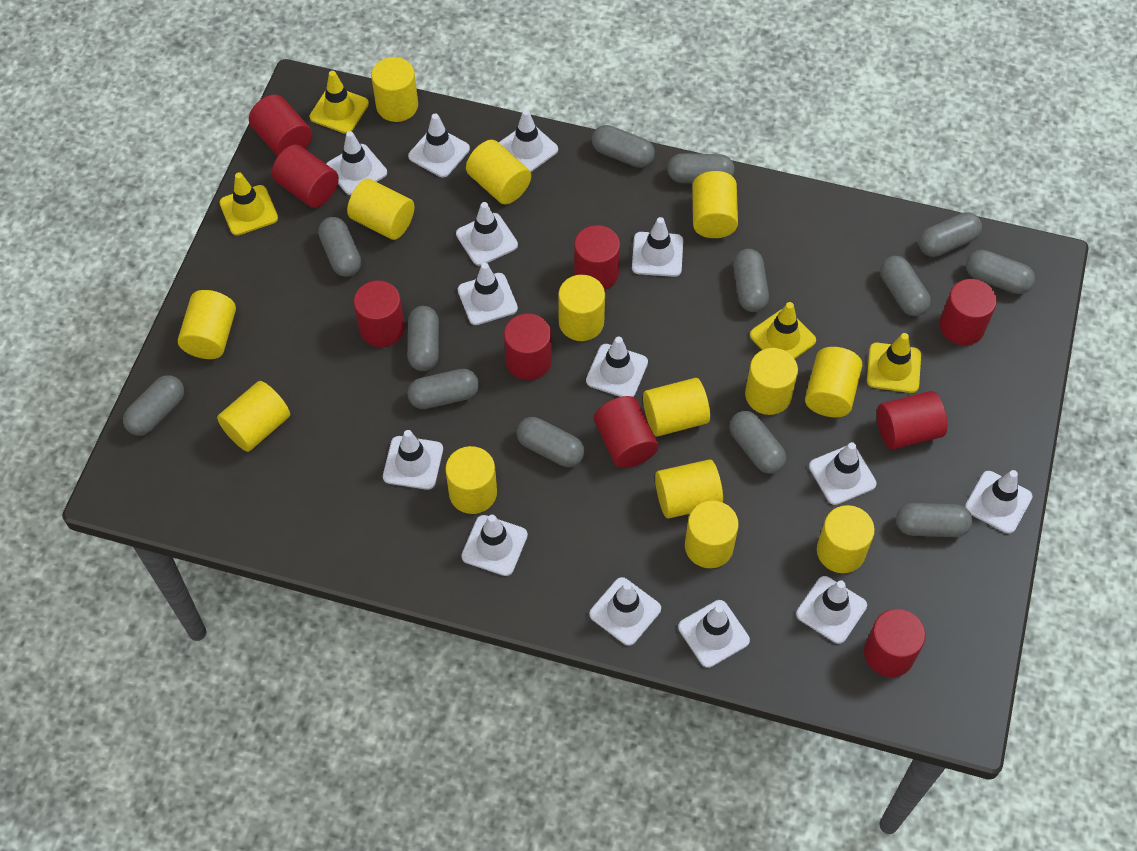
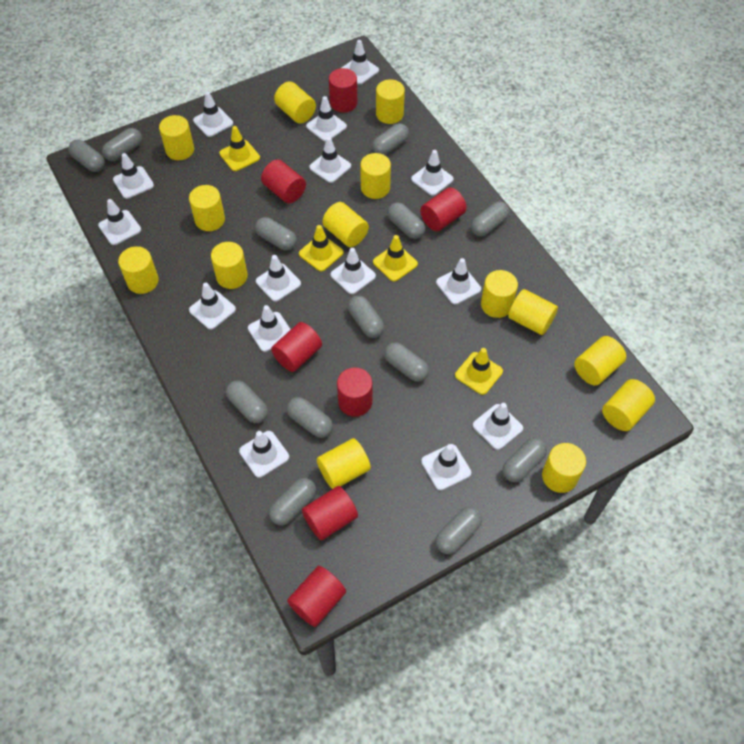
red cylinder: 9 -> 7
white traffic cone: 14 -> 15

